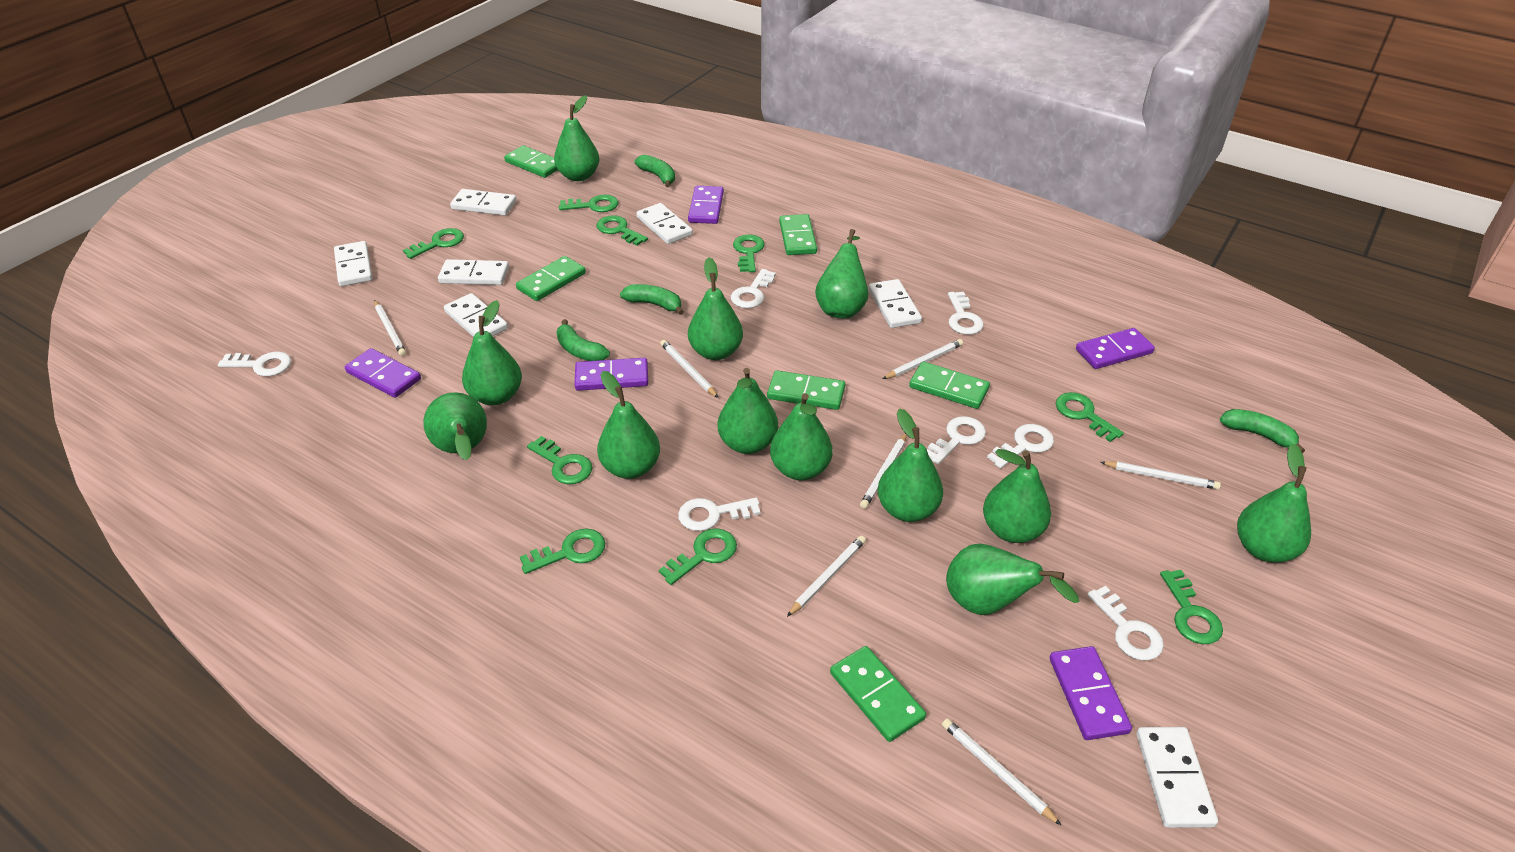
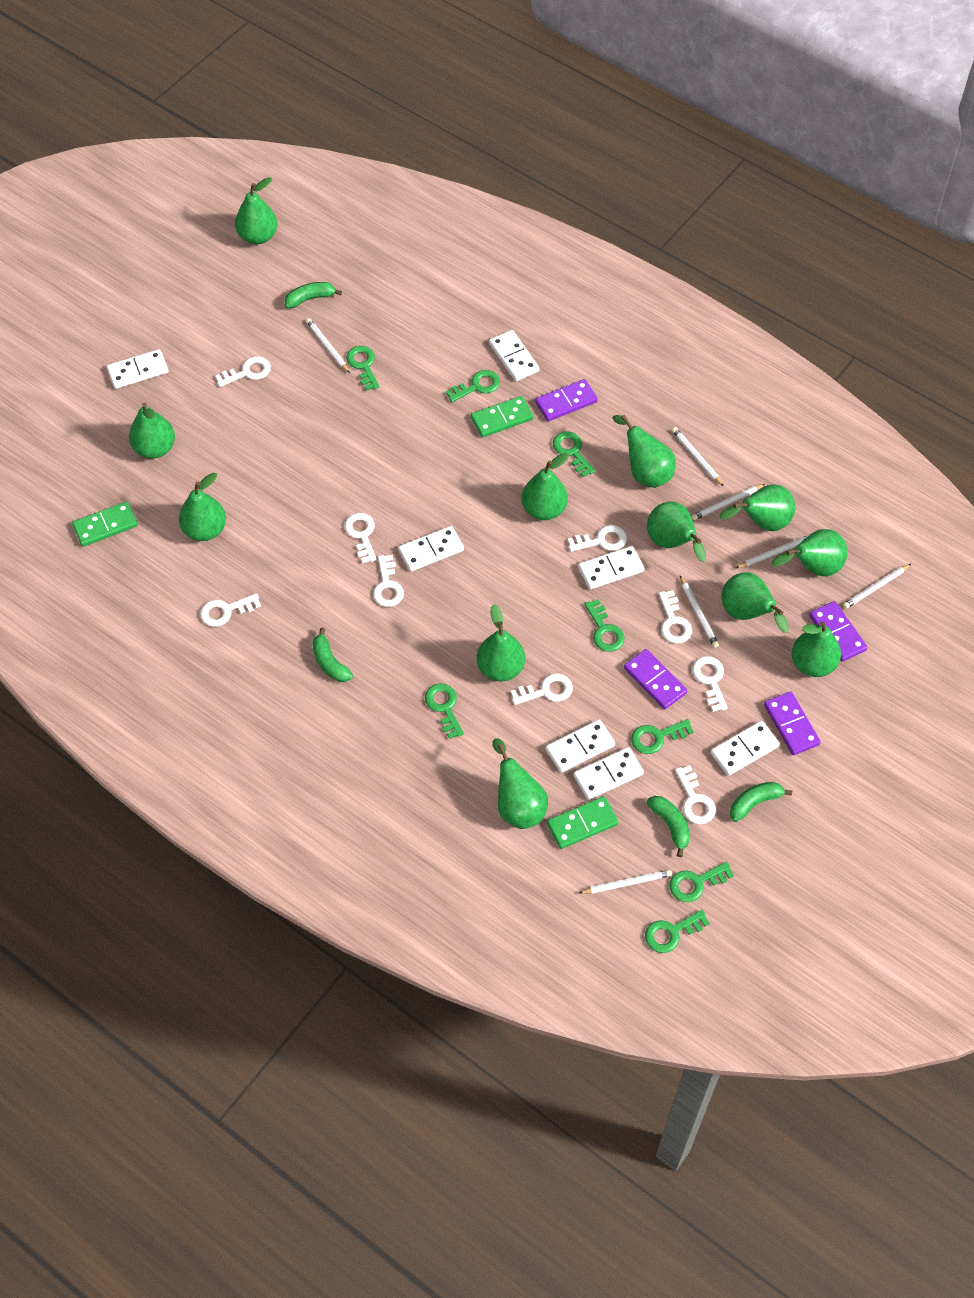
green domino: 6 -> 3
green key: 9 -> 8
purple domino: 5 -> 4
white key: 7 -> 9

